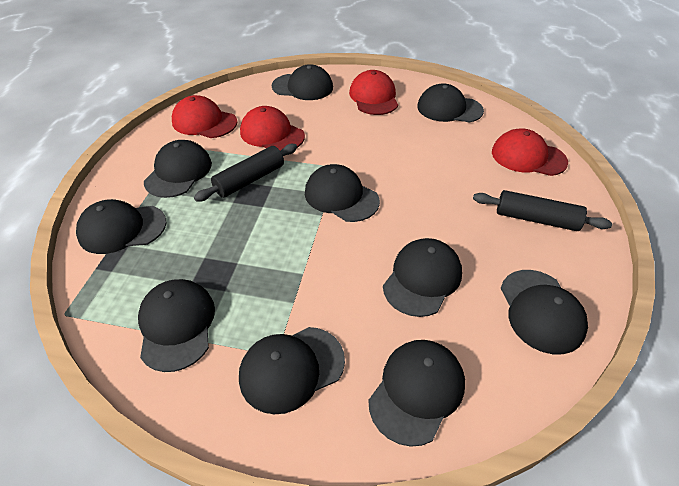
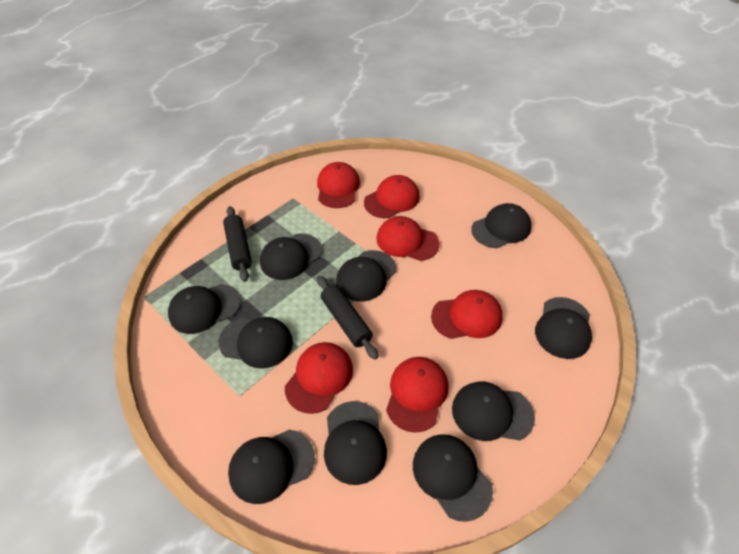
red cap: 4 -> 6

